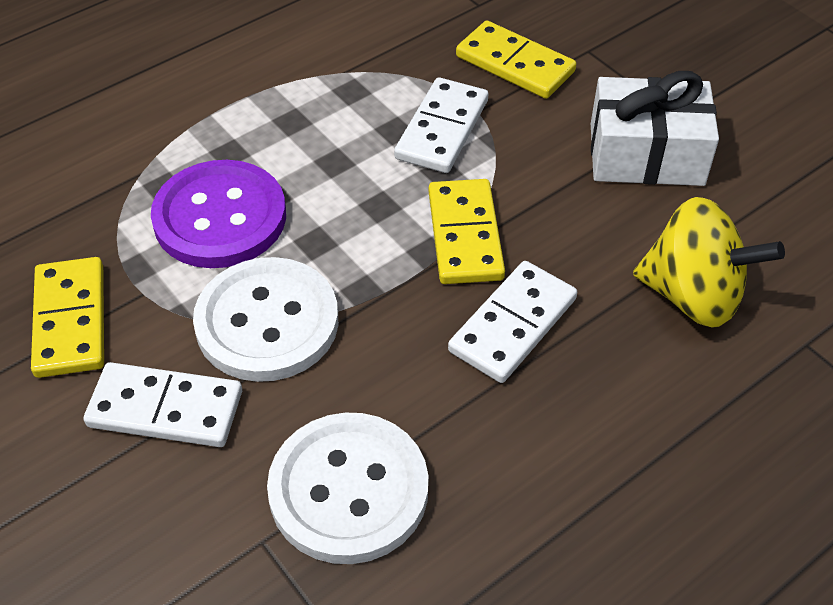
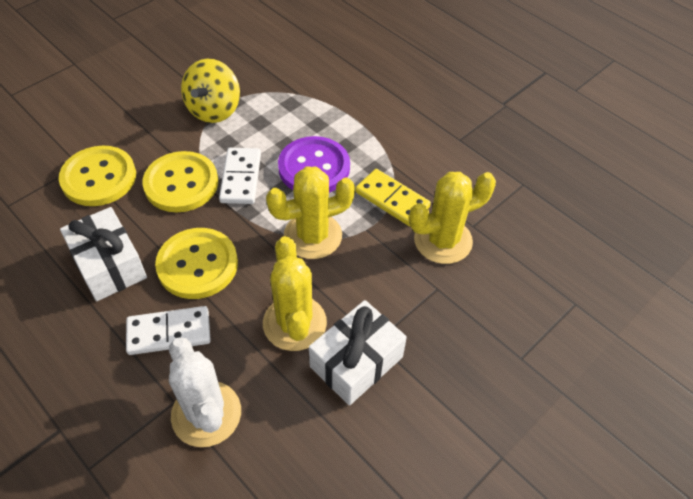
white button: 2 -> 0
white cactus: 0 -> 1
white domino: 3 -> 2
white gift: 1 -> 2
yellow button: 0 -> 3
yellow cactus: 0 -> 3
yellow domino: 3 -> 1

